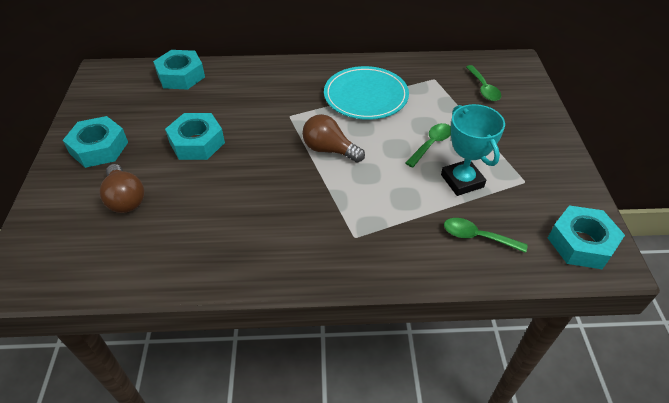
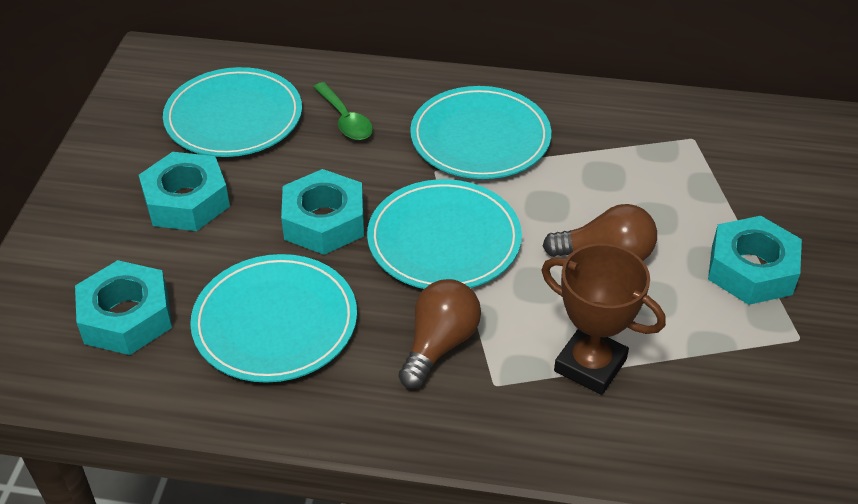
brown trophy: 0 -> 1
green spoon: 3 -> 1
turquoise plate: 1 -> 4
turquoise trophy: 1 -> 0

